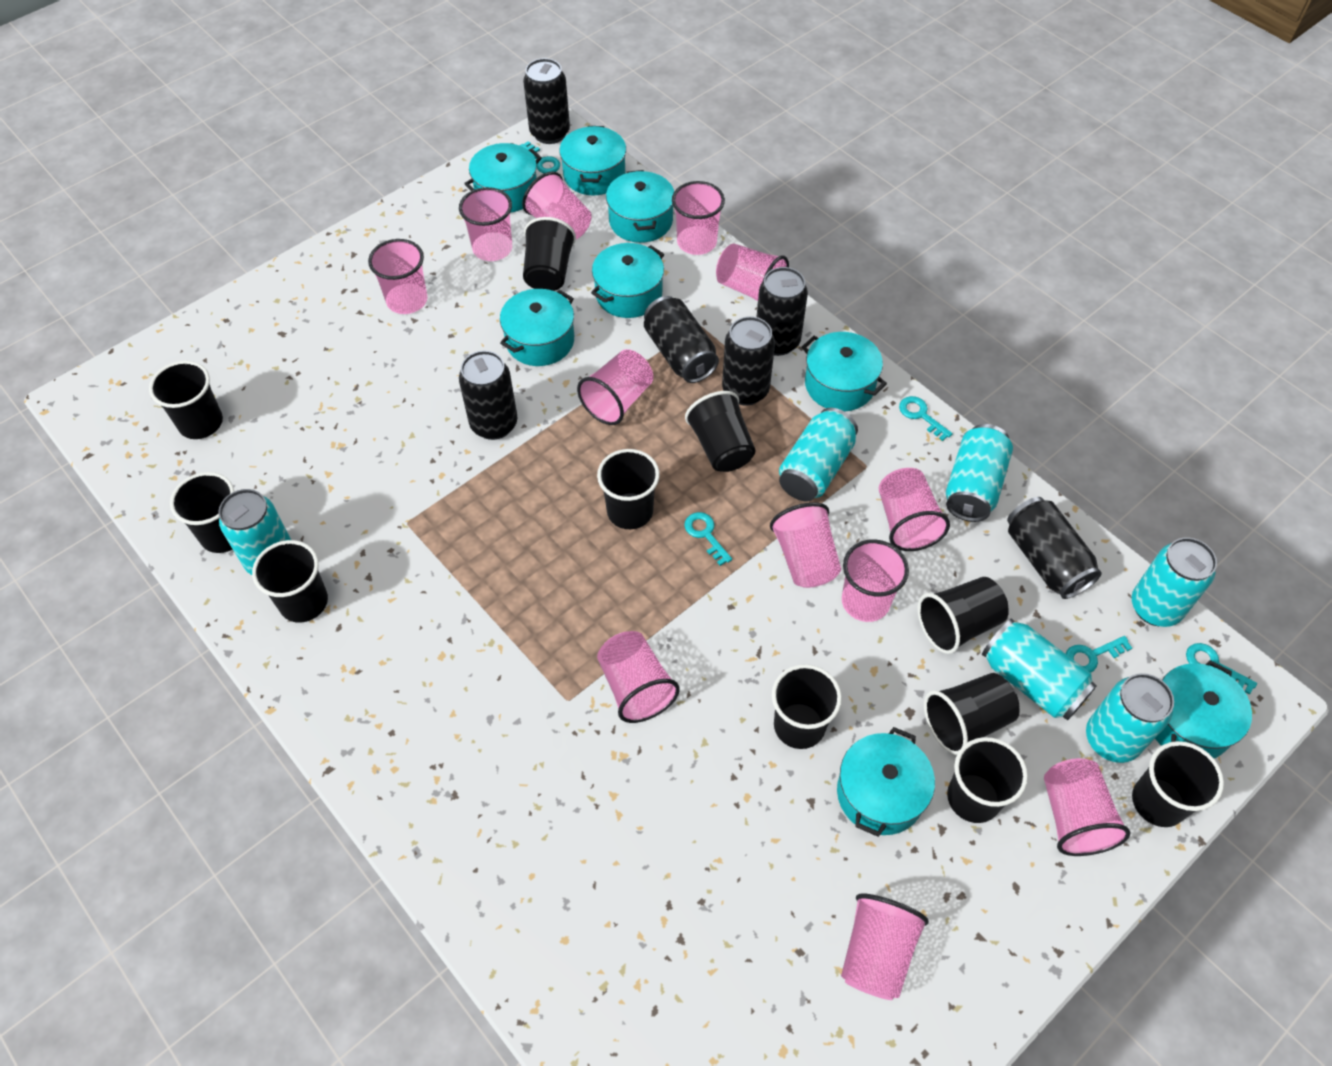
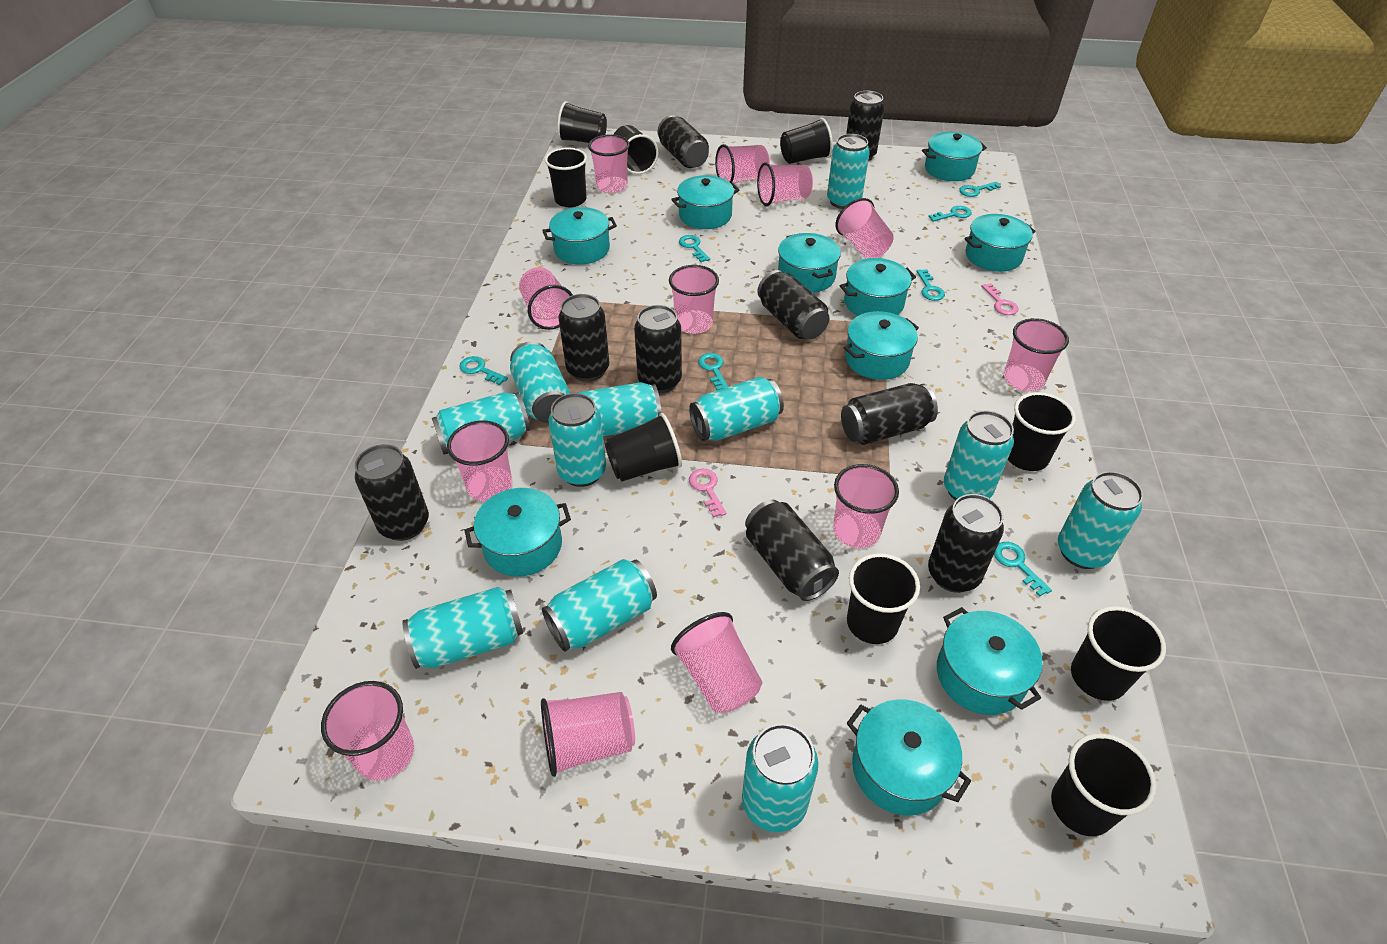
black can: 6 -> 9
black cup: 11 -> 9
pink key: 0 -> 2
turquoise can: 6 -> 11
turquoise key: 5 -> 7
turquoise pot: 8 -> 10

